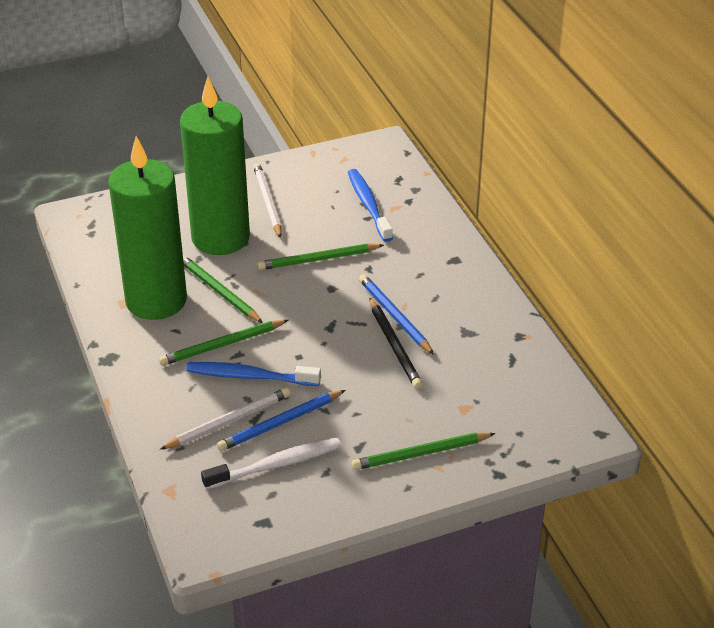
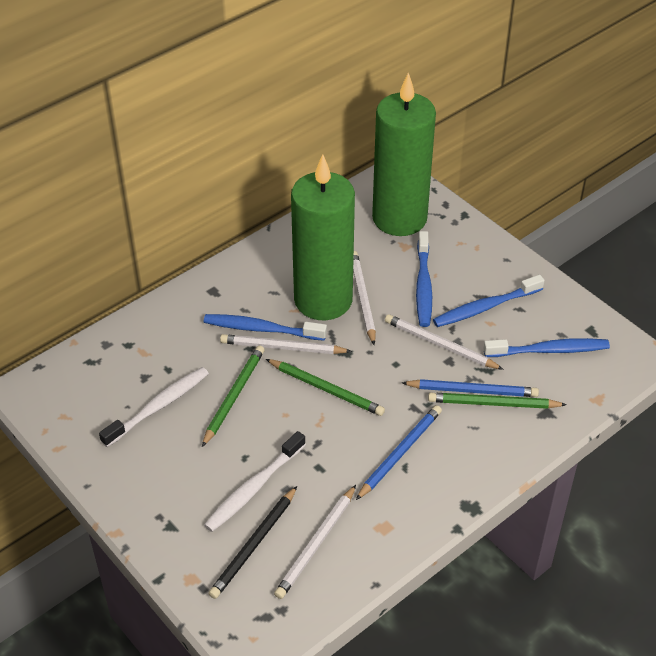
blue toothbrush: 2 -> 4
green pencil: 4 -> 3
white pencil: 2 -> 4
white toothbrush: 1 -> 2

